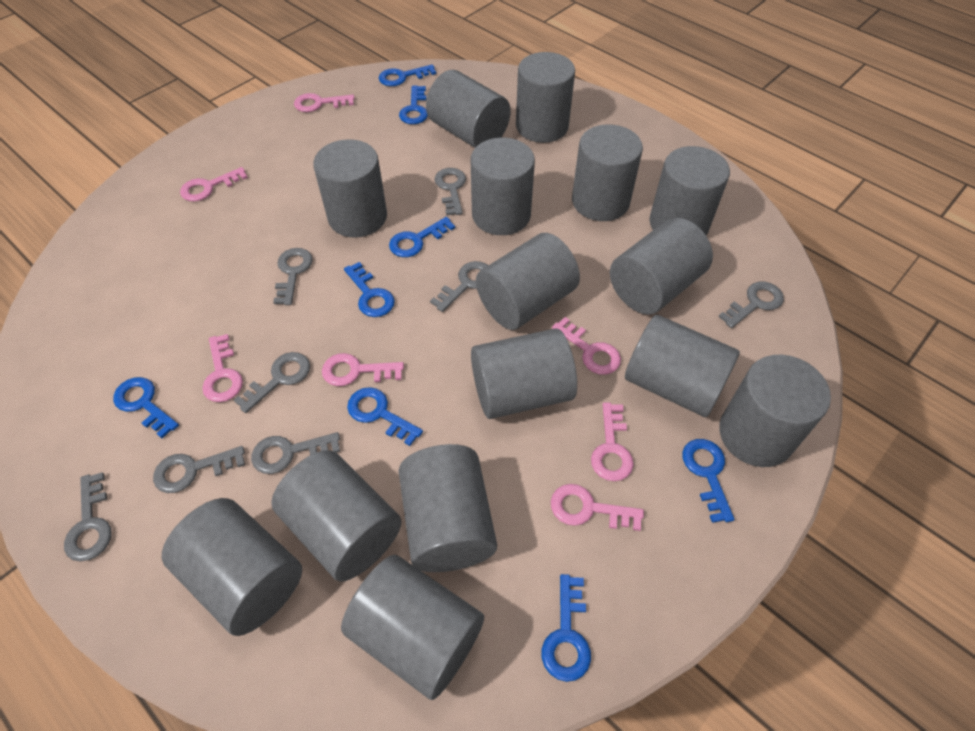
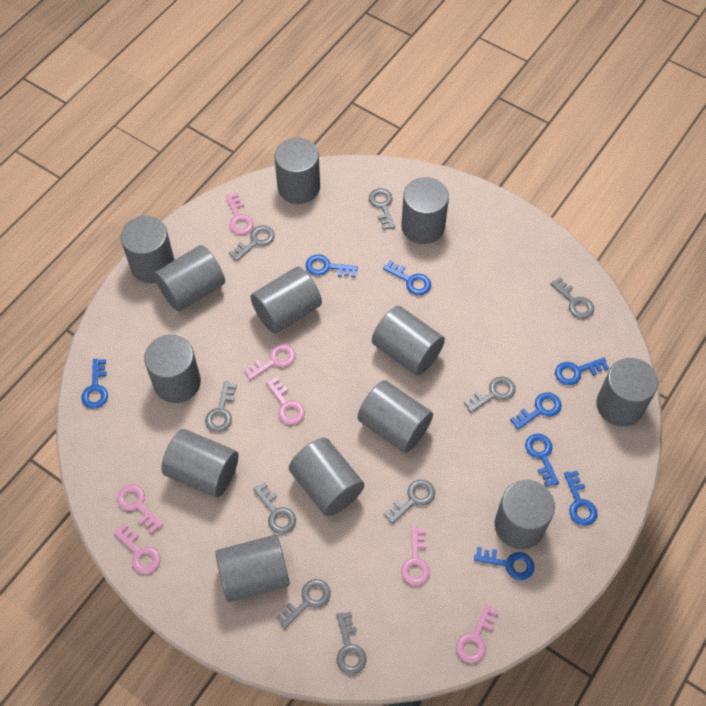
grey cylinder: 15 -> 13
grey key: 8 -> 9

